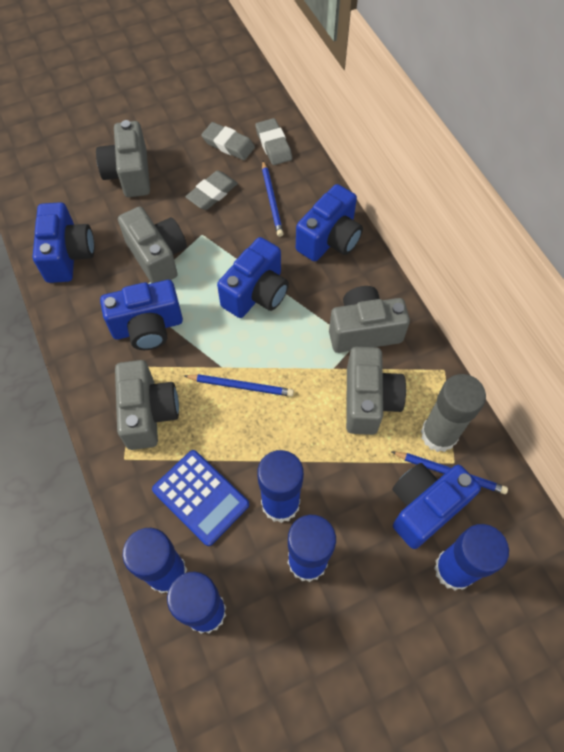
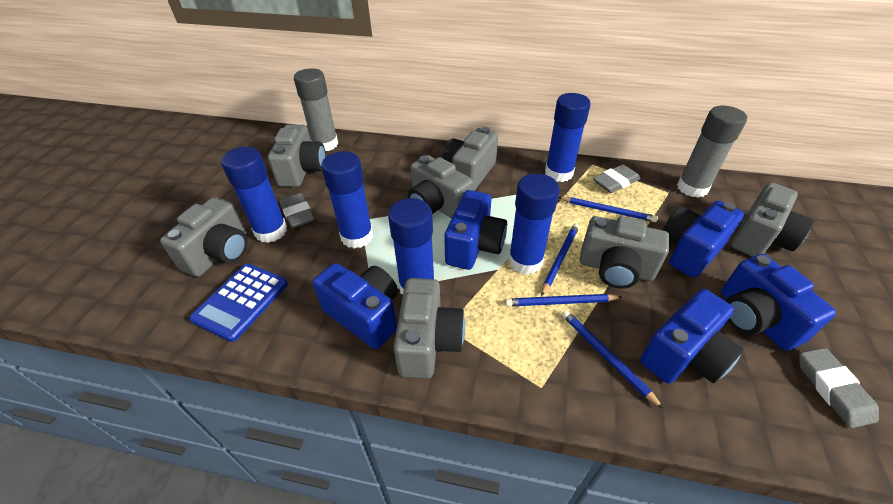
blue pencil: 3 -> 4
grey camera: 5 -> 7
grey glue stick: 1 -> 2

